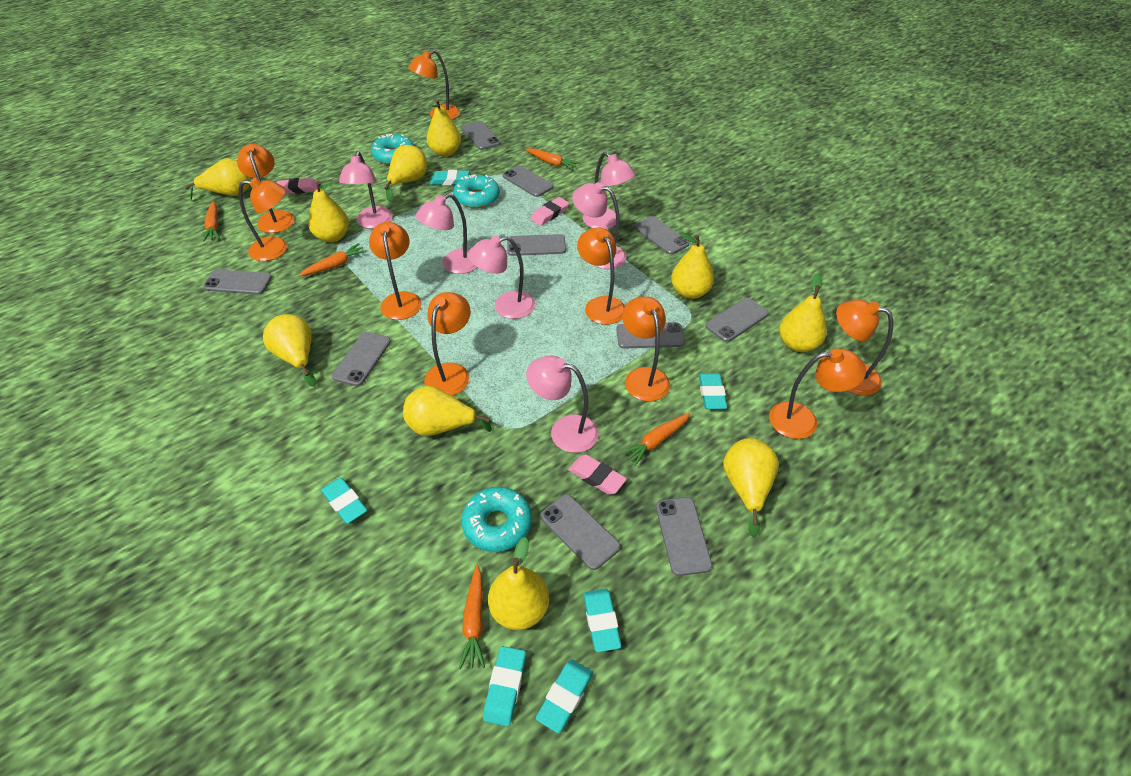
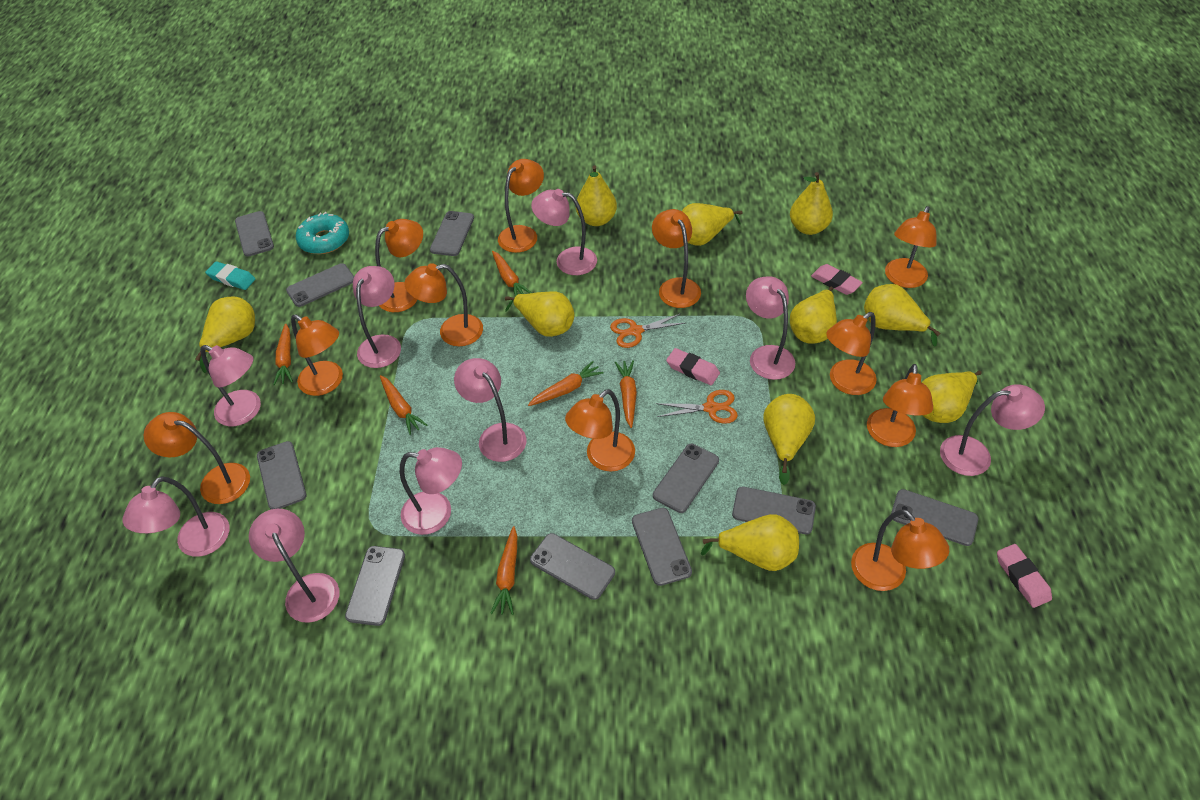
orange carrot: 5 -> 6
orange lamp: 9 -> 11
orange scissors: 0 -> 2
pink lamp: 6 -> 9
turquoise donut: 3 -> 1
turquoise eraser: 6 -> 1

